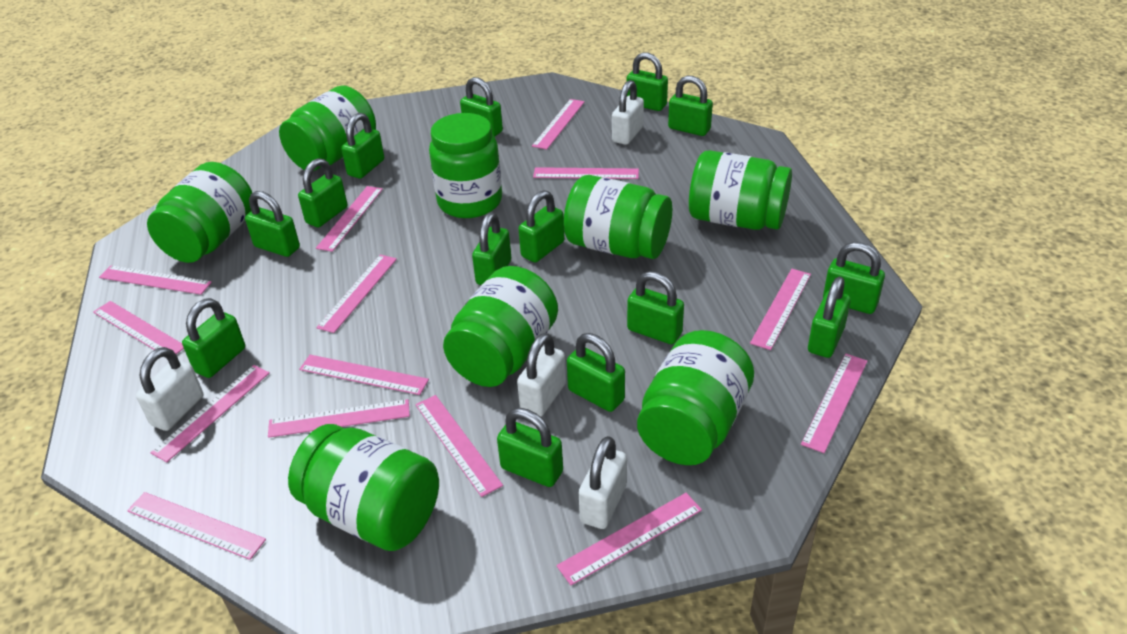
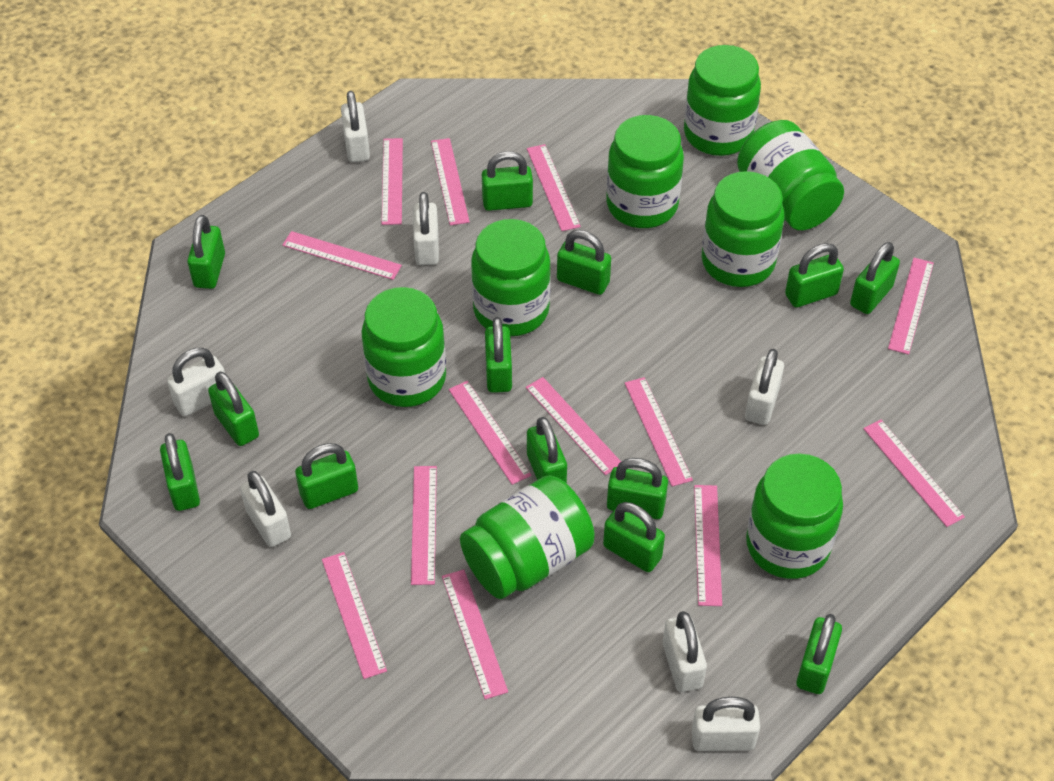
green padlock: 14 -> 13
pink ruler: 14 -> 13
white padlock: 4 -> 7

